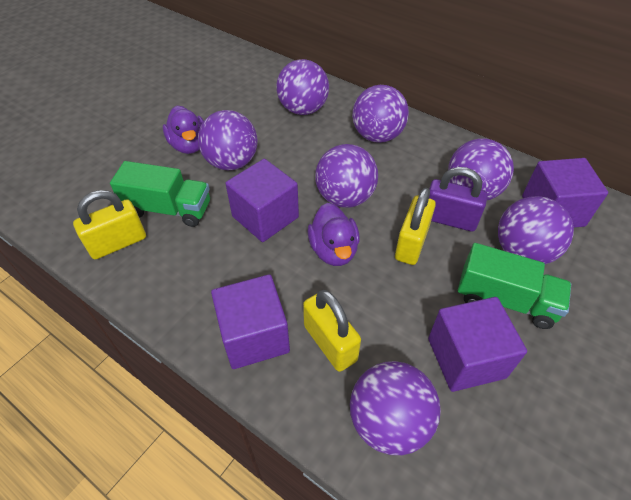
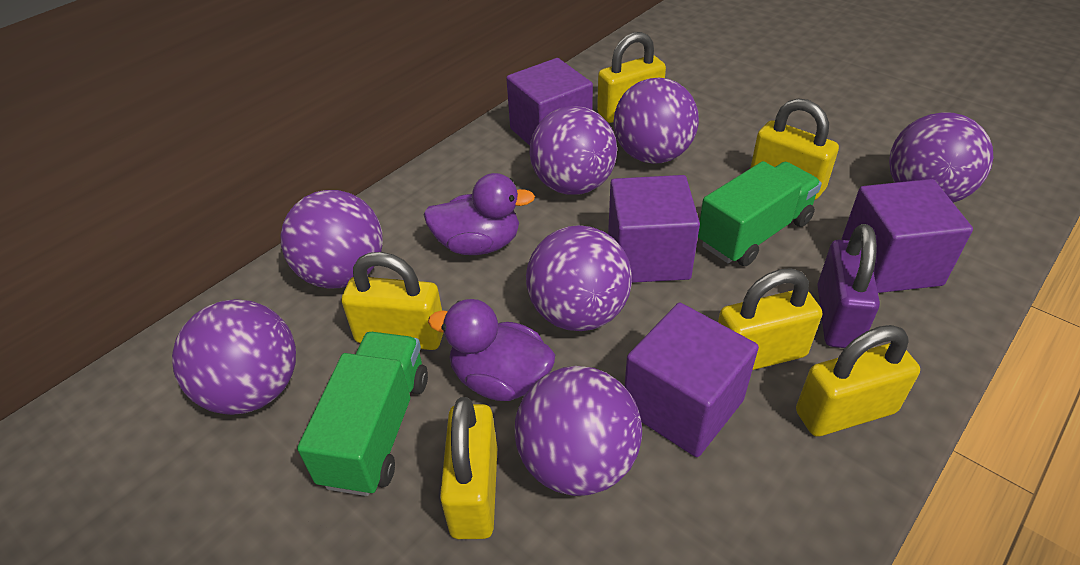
yellow padlock: 3 -> 6

